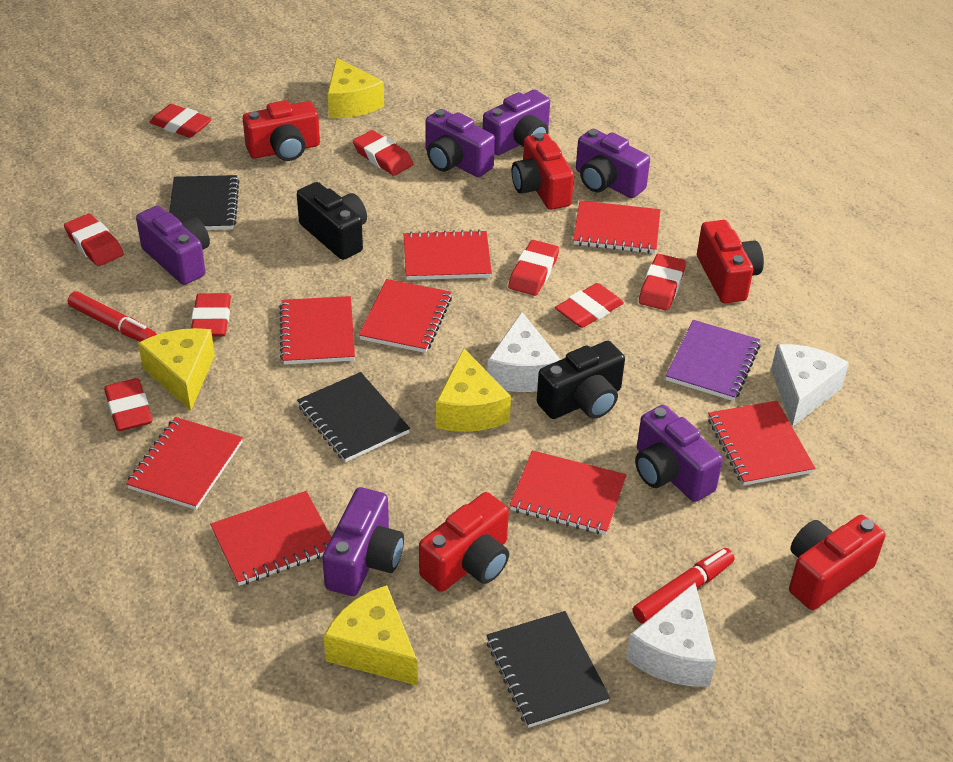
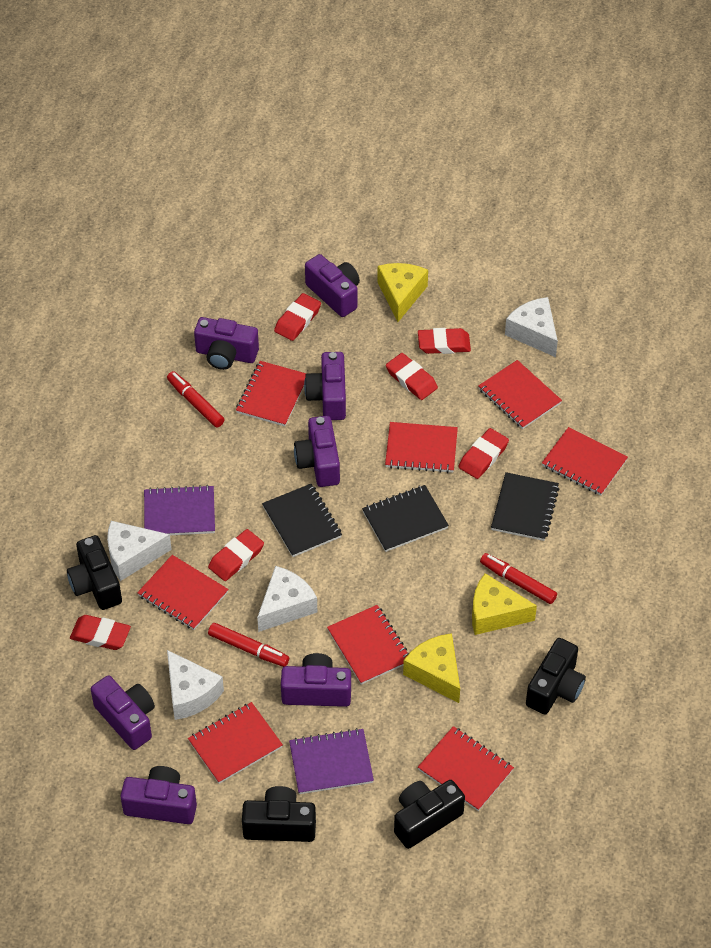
black camera: 2 -> 4
purple camera: 6 -> 7
purple notebook: 1 -> 2
red camera: 5 -> 0
red eraser: 8 -> 6
red marker: 2 -> 3
white cheese: 3 -> 4
yellow cheese: 4 -> 3

